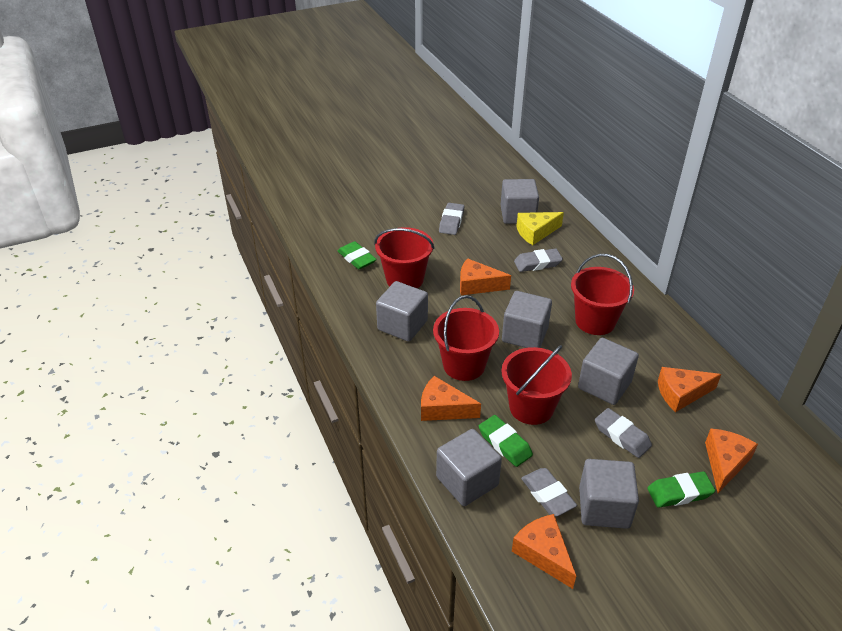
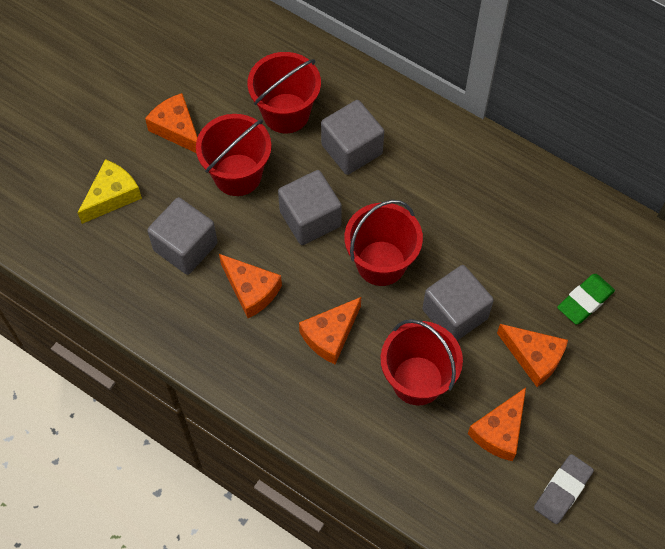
green eraser: 3 -> 1
grey cube: 6 -> 4
grey eraser: 4 -> 1

